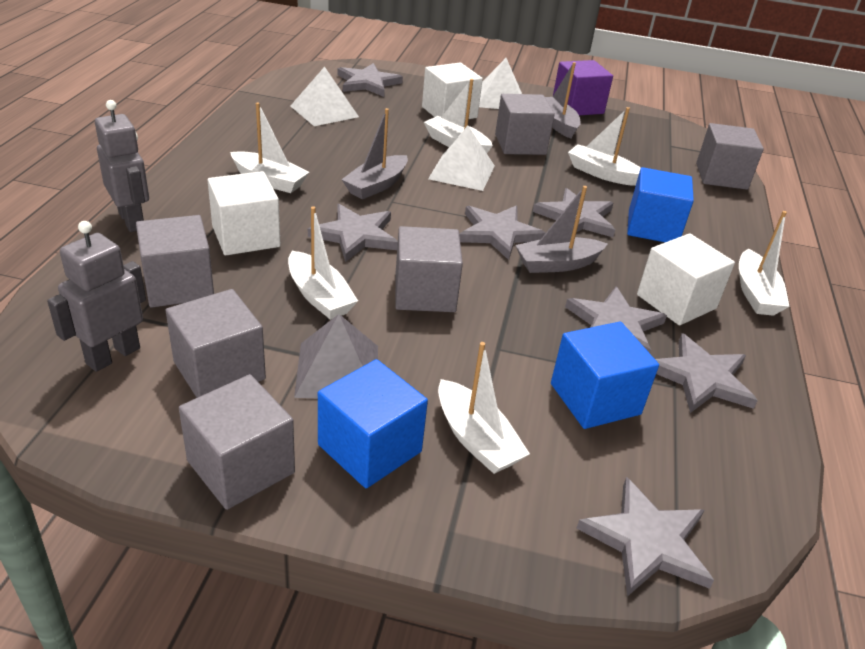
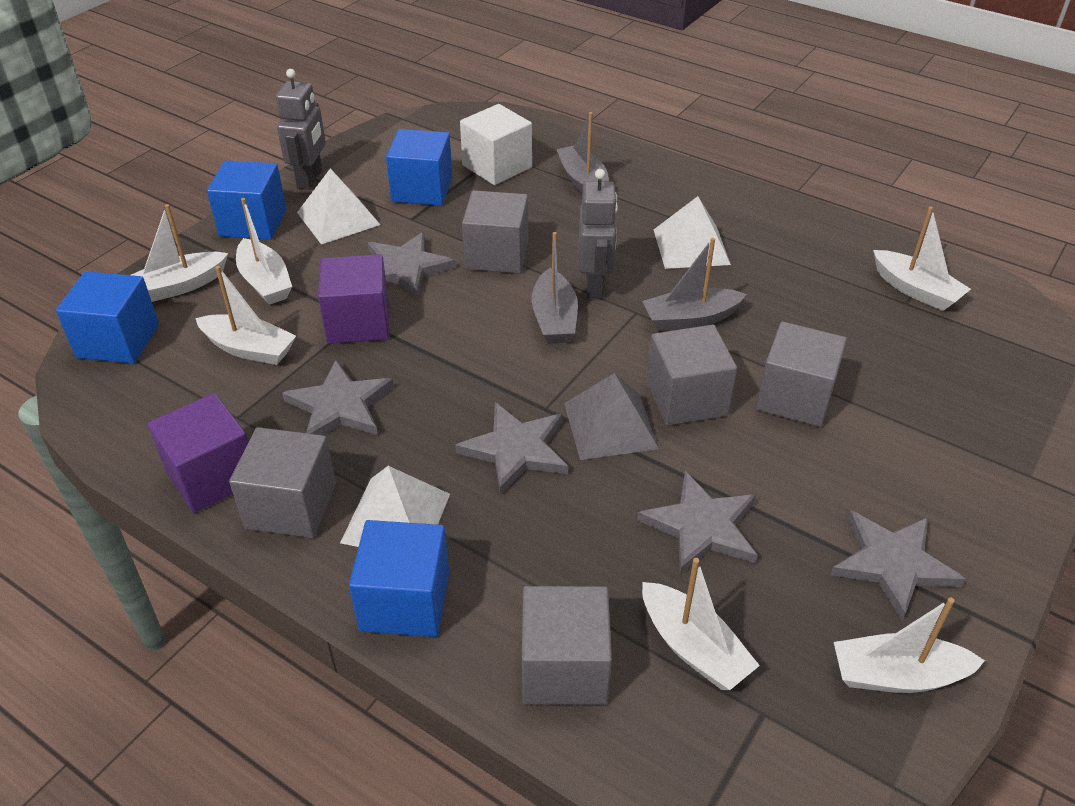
blue cube: 3 -> 4
grey cube: 6 -> 5
grey star: 7 -> 5
purple cube: 1 -> 2
white cube: 3 -> 1

